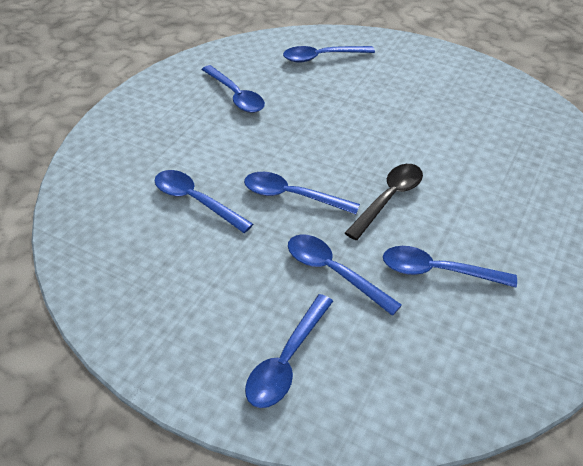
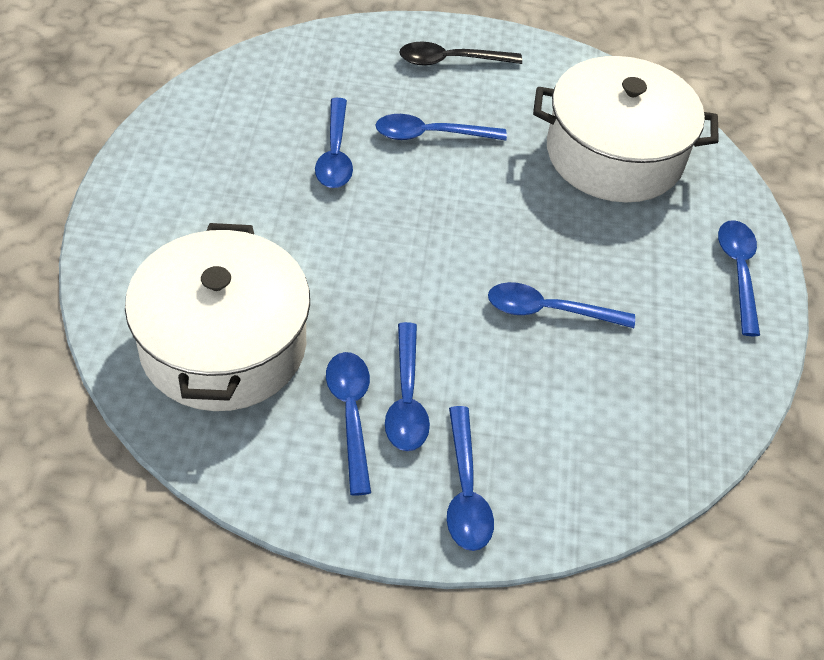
white pot: 0 -> 2

